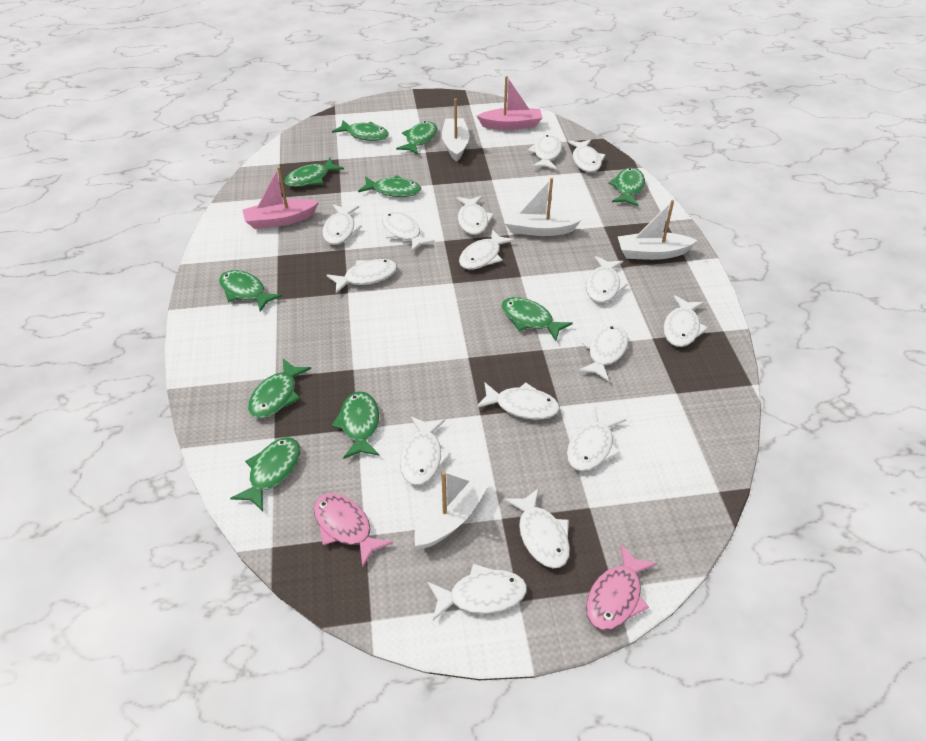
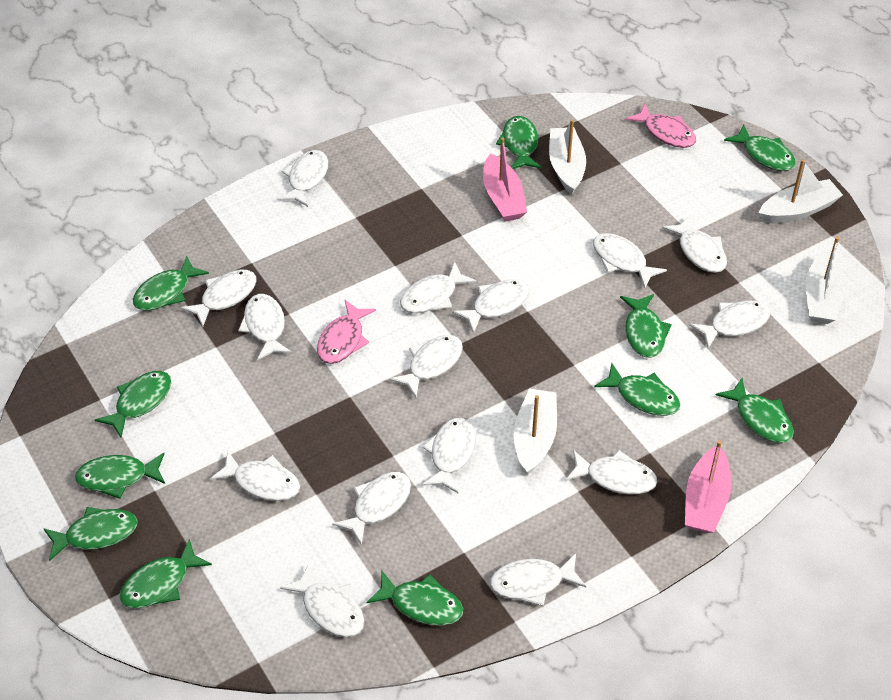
green fish: 10 -> 11

